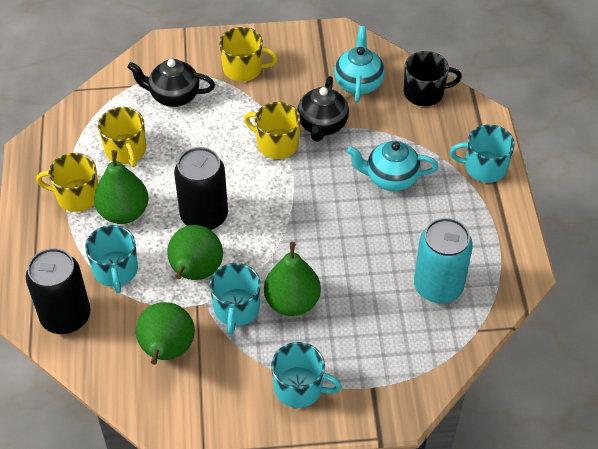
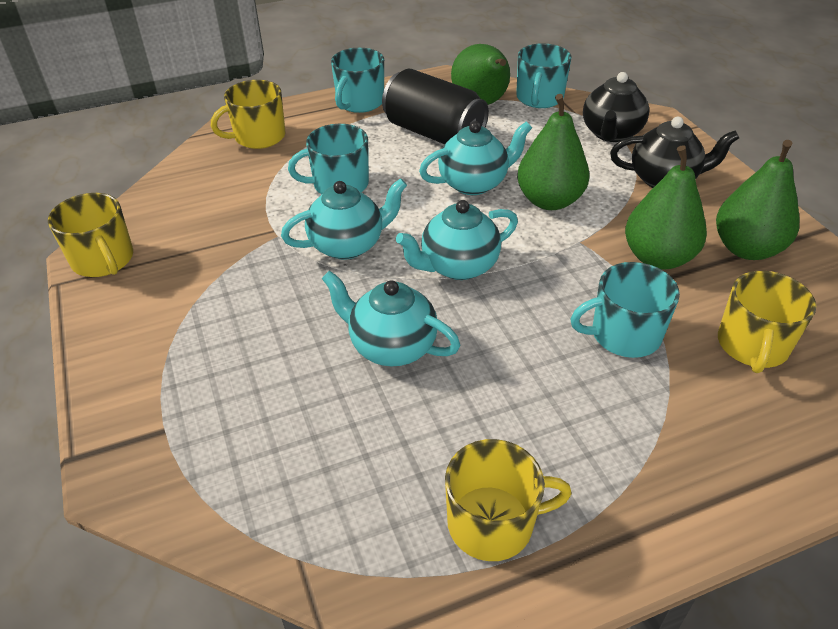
black can: 2 -> 1
black mug: 1 -> 0
turquoise can: 1 -> 0
turquoise teapot: 2 -> 4

